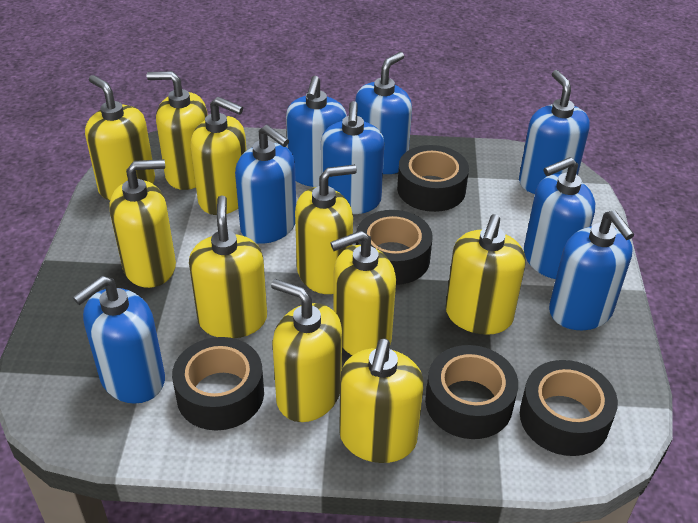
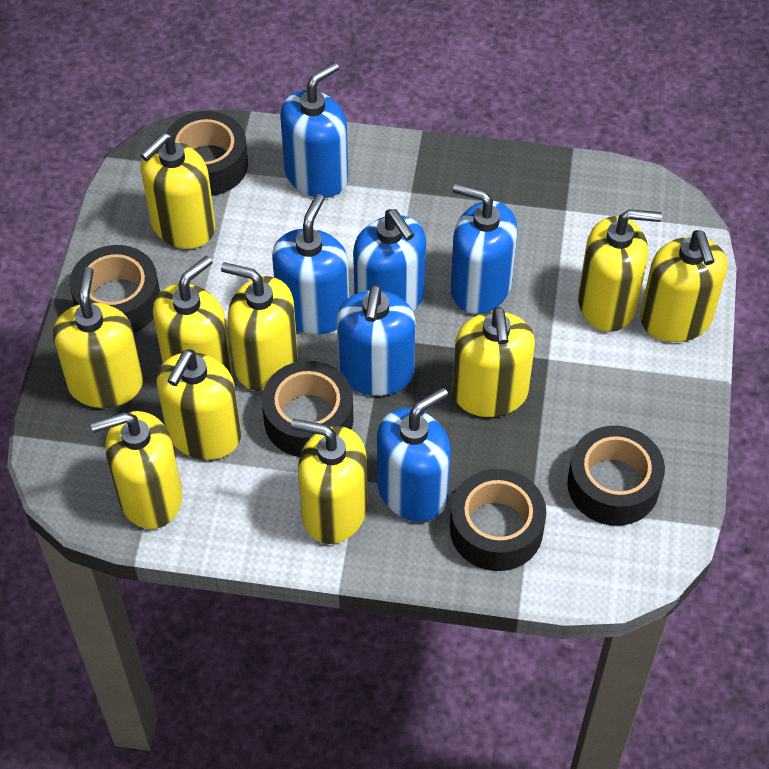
blue soap dispenser: 8 -> 6

